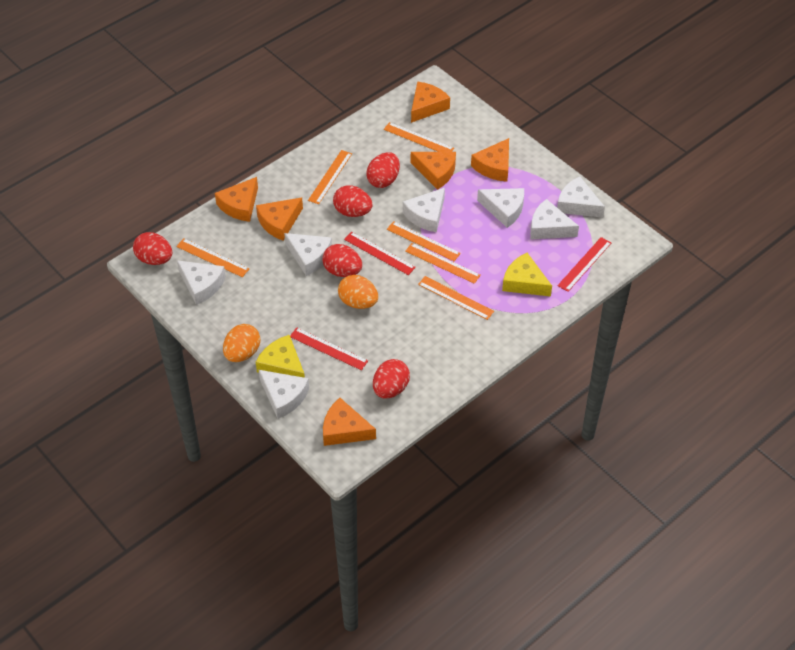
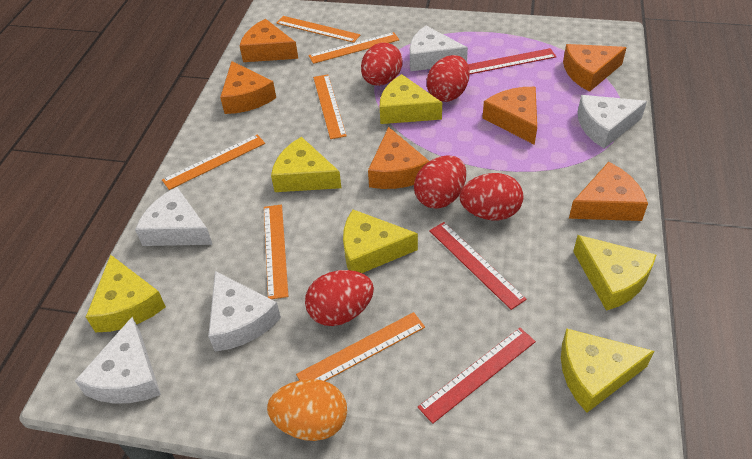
orange egg: 2 -> 1
white cheese: 7 -> 5
yellow cheese: 2 -> 6

